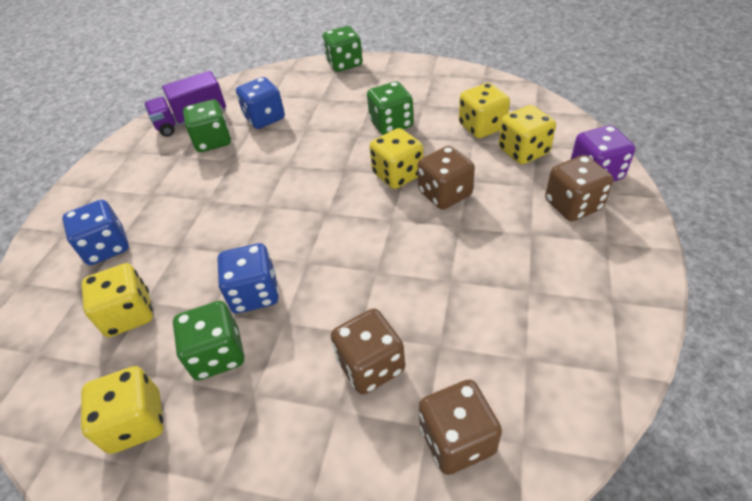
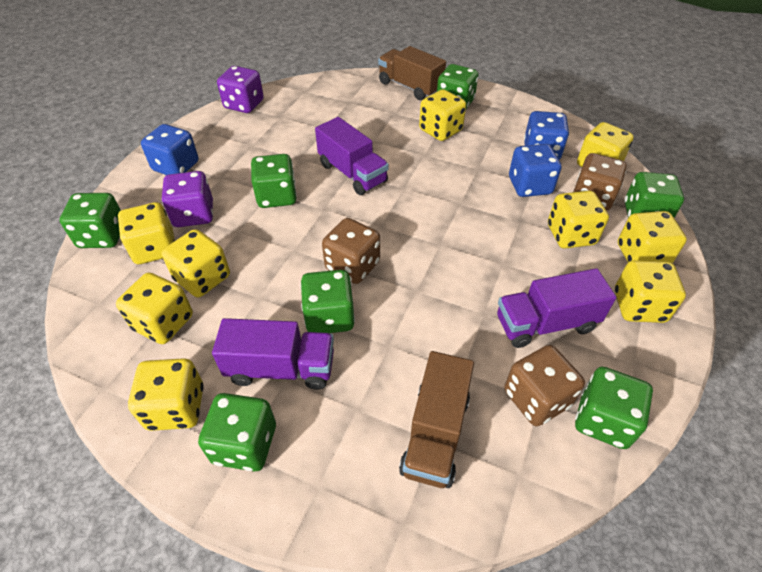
brown dice: 4 -> 3
brown truck: 0 -> 2
green dice: 4 -> 7
purple dice: 1 -> 2
purple truck: 1 -> 3
yellow dice: 5 -> 9

